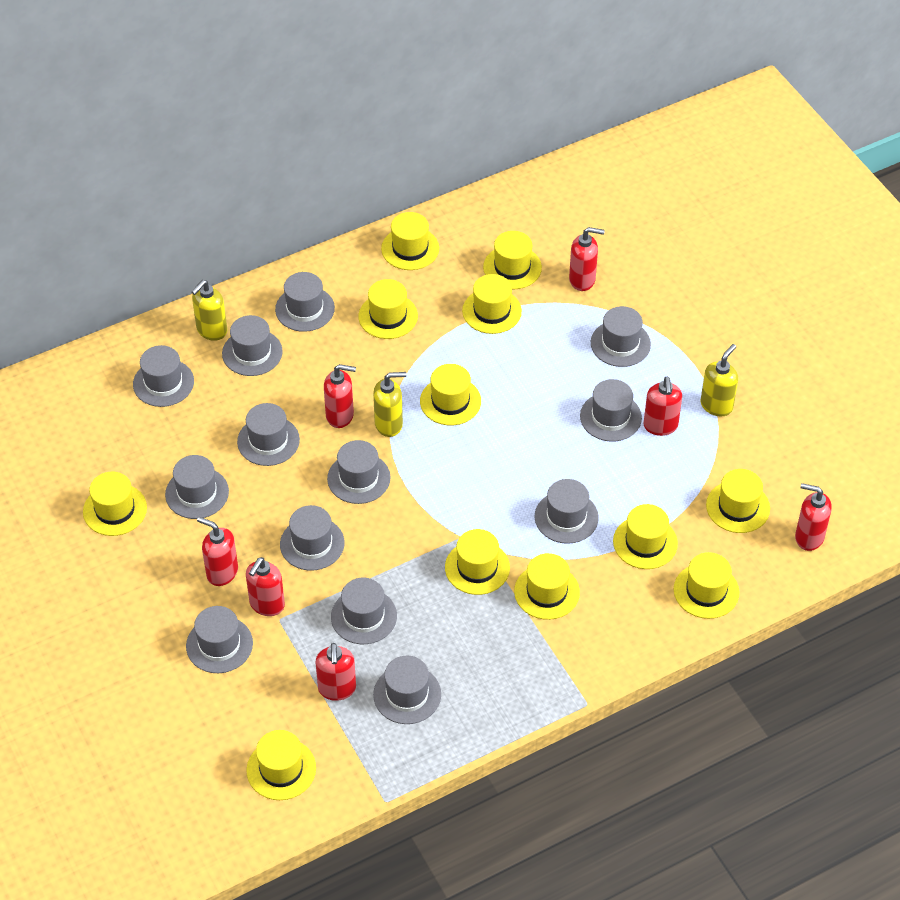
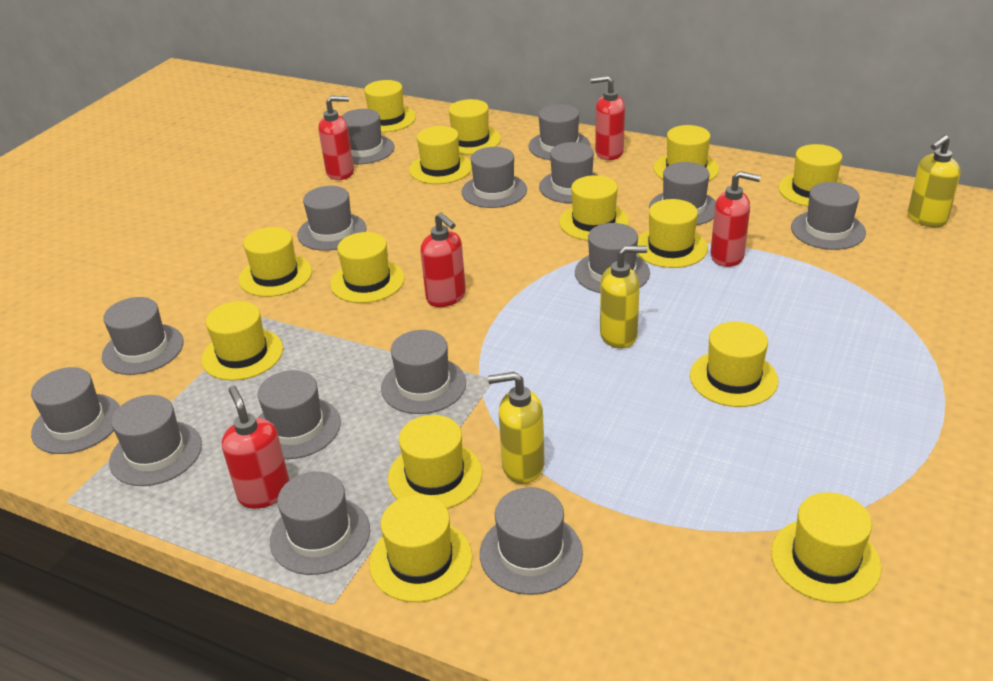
grey hat: 13 -> 15
red soap dispenser: 7 -> 5
yellow hat: 12 -> 14

